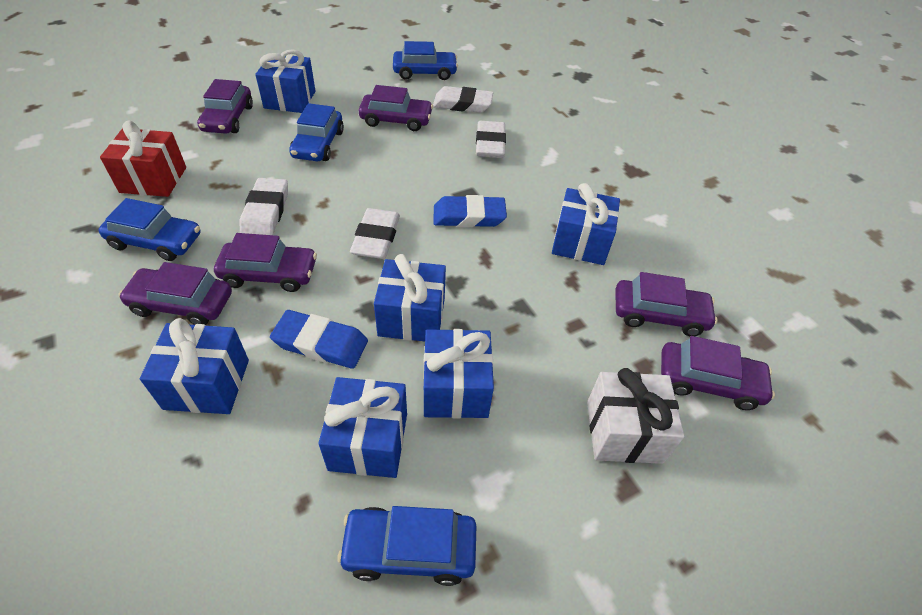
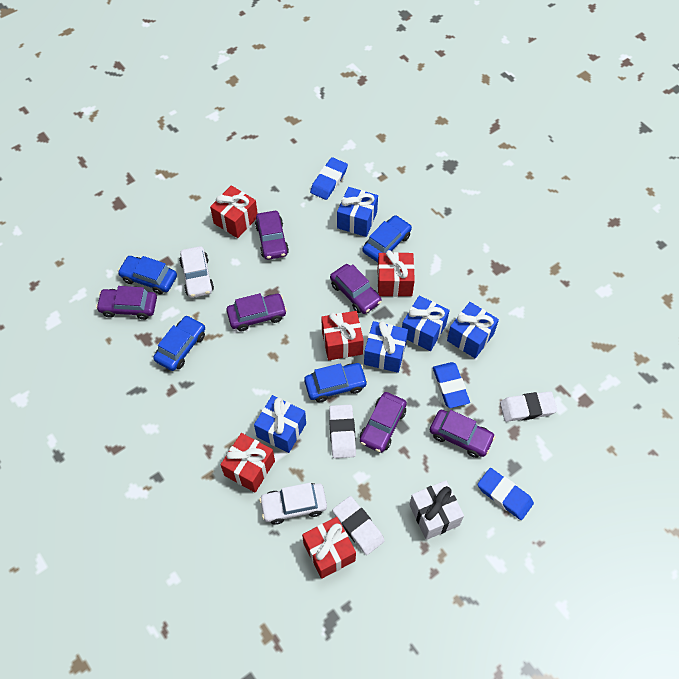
blue eraser: 2 -> 3
blue gift: 6 -> 5
red gift: 1 -> 5
white car: 0 -> 2
white eraser: 4 -> 3

